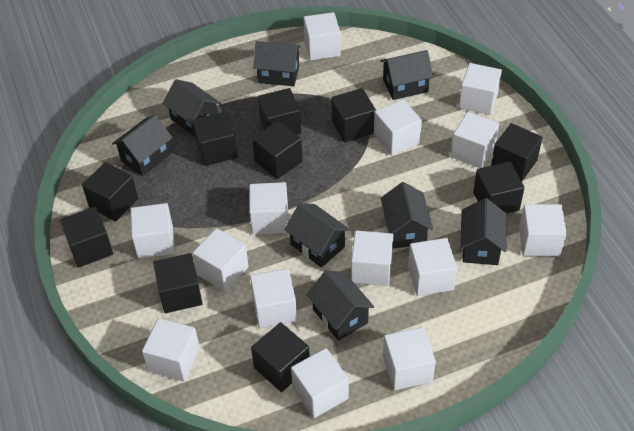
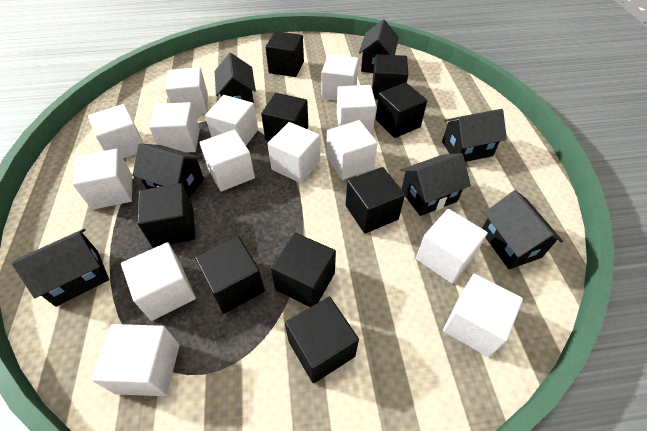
black cube: 10 -> 9
black house: 8 -> 7

